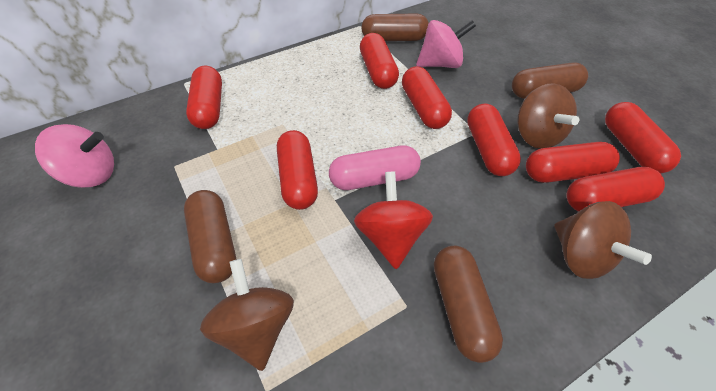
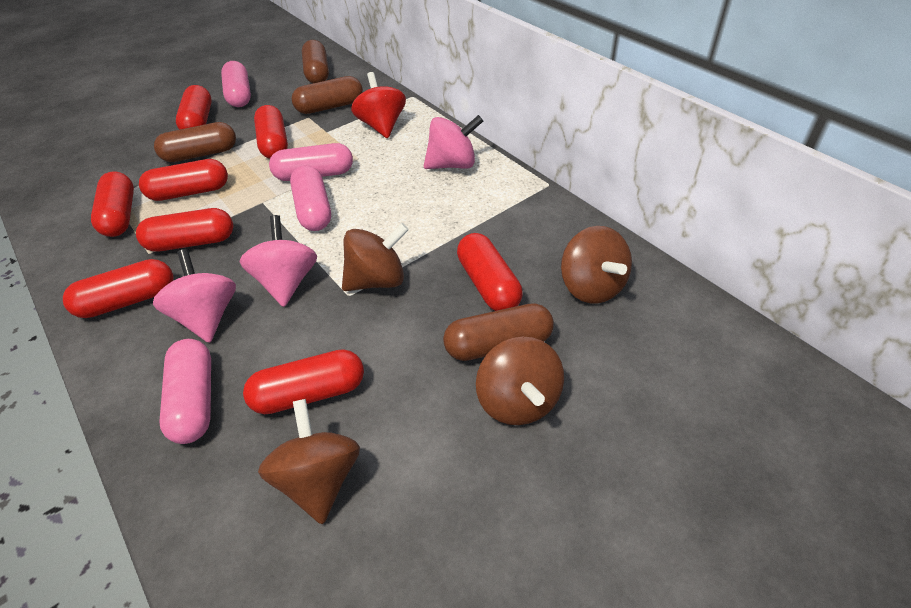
brown spinning top: 3 -> 4
pink capsule: 1 -> 4
pink spinning top: 2 -> 3

